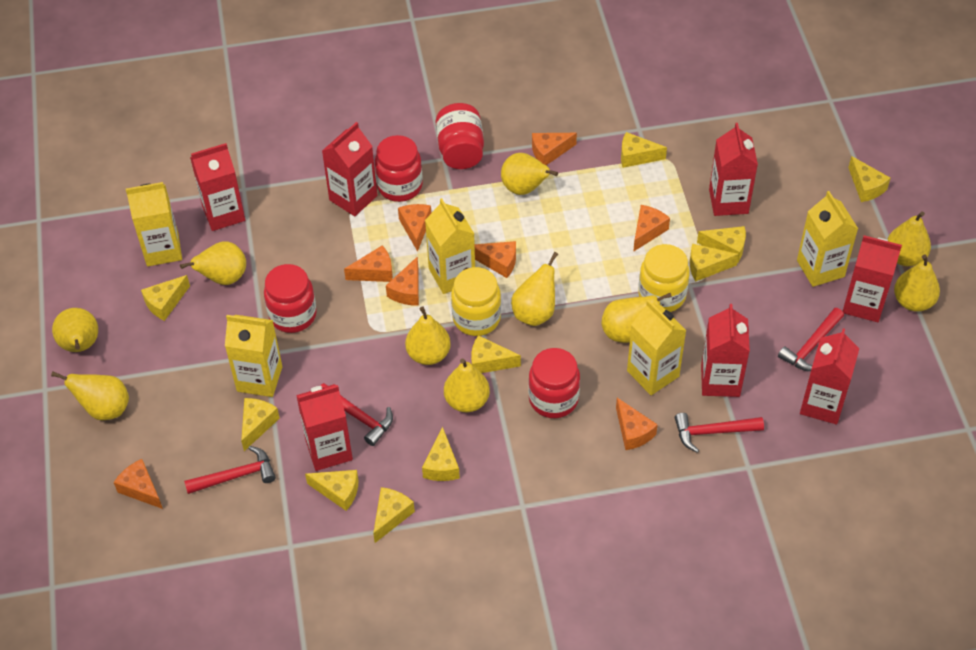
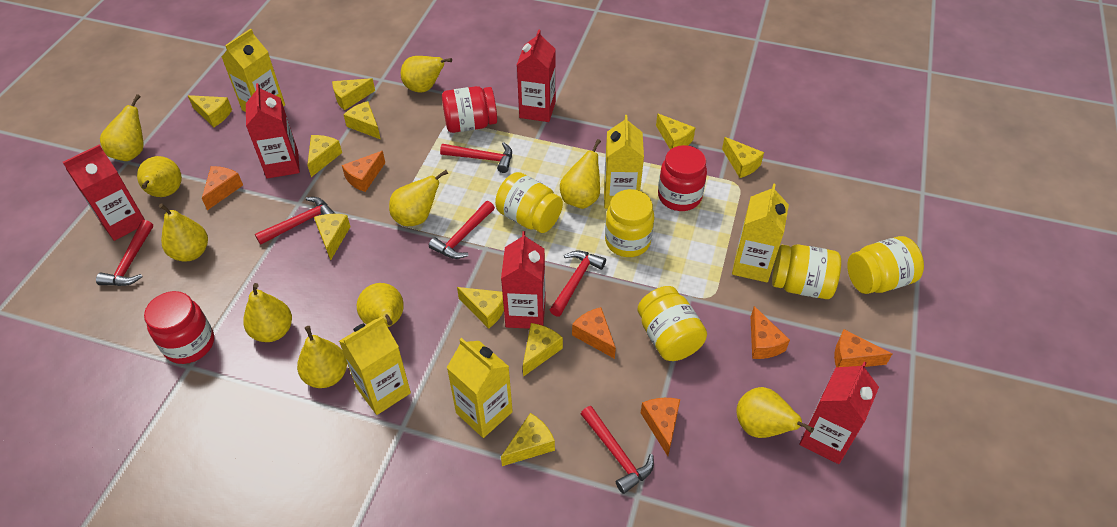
orange cheese: 8 -> 6
red carton: 7 -> 5
red hammer: 4 -> 6
red jar: 4 -> 3
yellow jar: 2 -> 5

